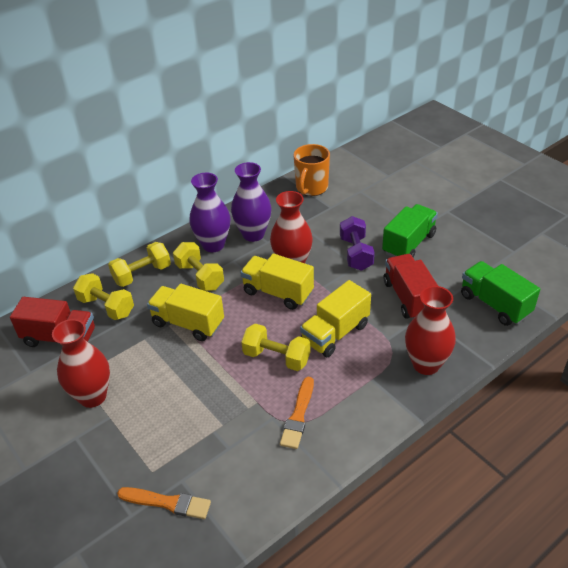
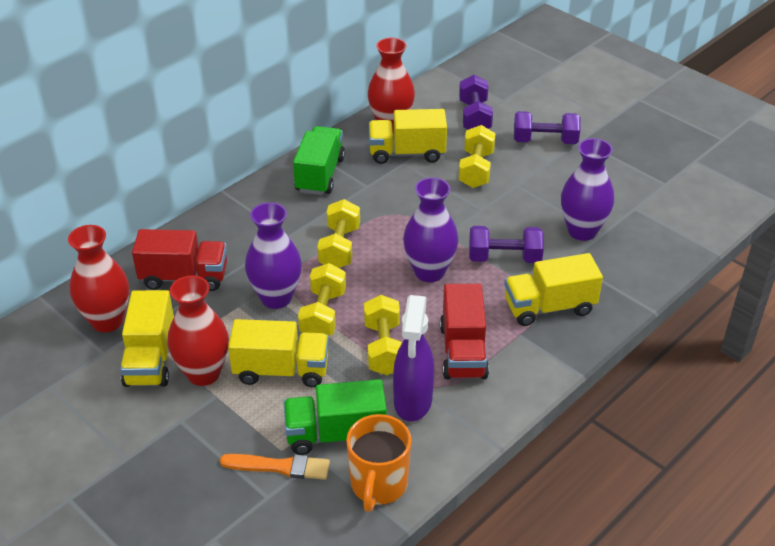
orange brush: 2 -> 1
purple dumbbell: 1 -> 3
purple spray bottle: 0 -> 1
purple vase: 2 -> 3
yellow truck: 3 -> 4

